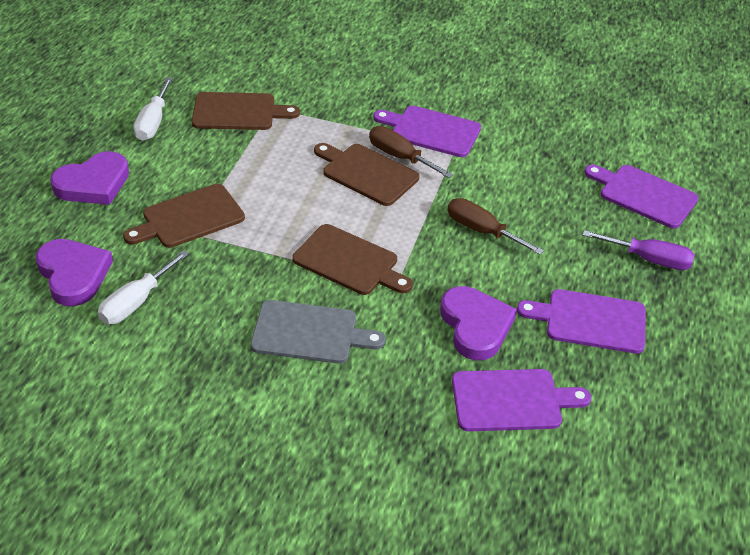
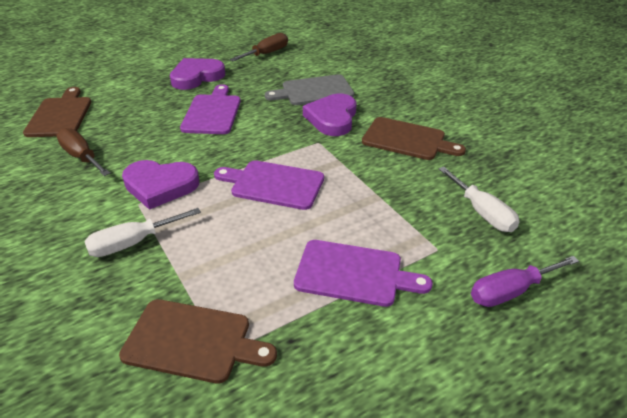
brown cutting board: 4 -> 3
purple cutting board: 4 -> 3

